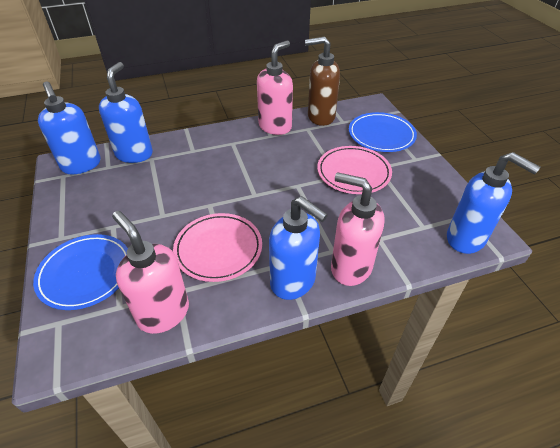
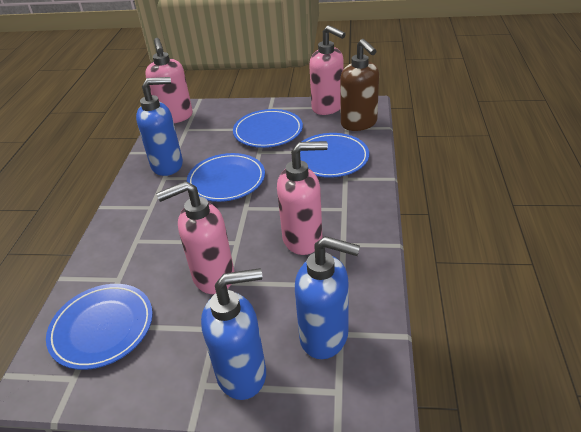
blue plate: 2 -> 4
blue soap dispenser: 4 -> 3
pink plate: 2 -> 0
pink soap dispenser: 3 -> 4

